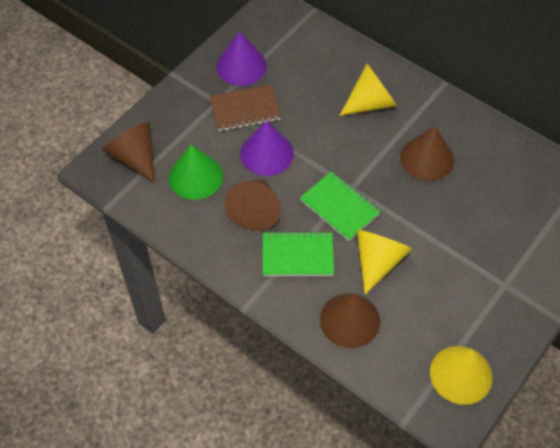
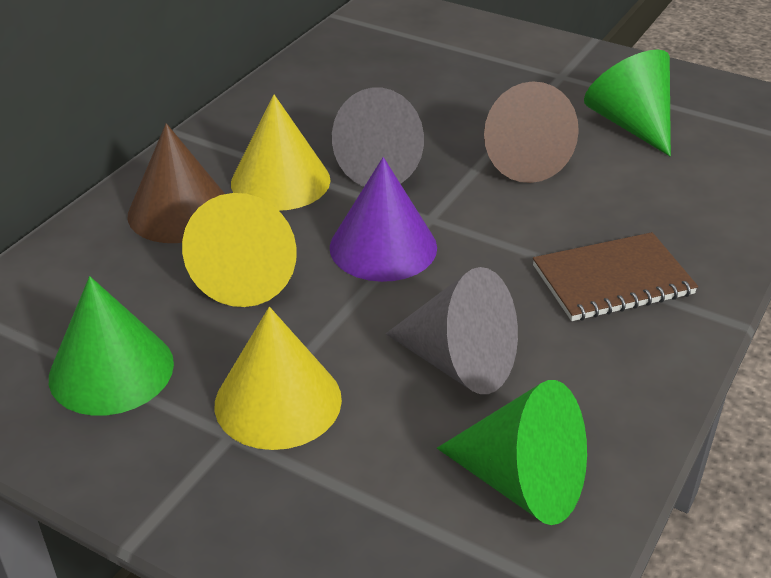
brown cone: 4 -> 2
green cone: 1 -> 3
green notebook: 2 -> 0
grey cone: 0 -> 2
purple cone: 2 -> 1

